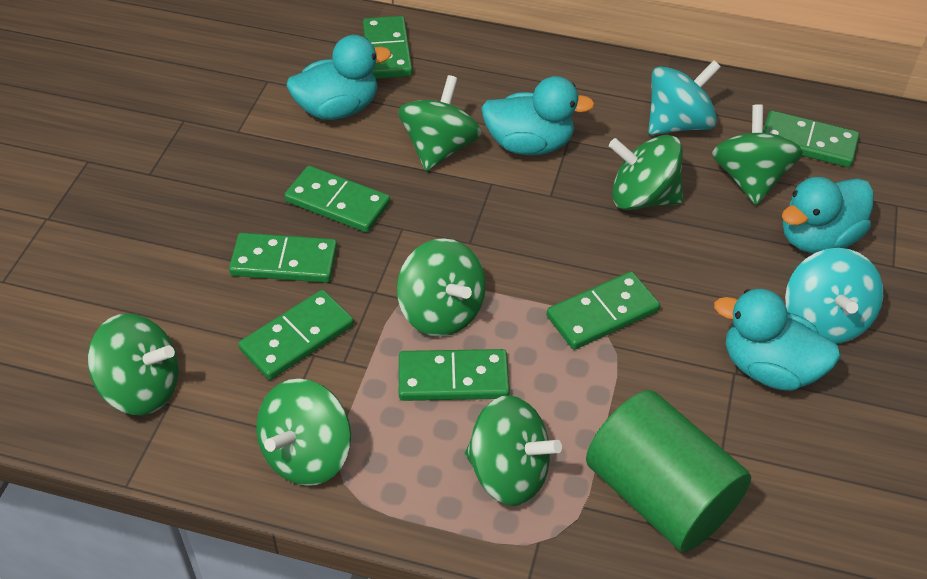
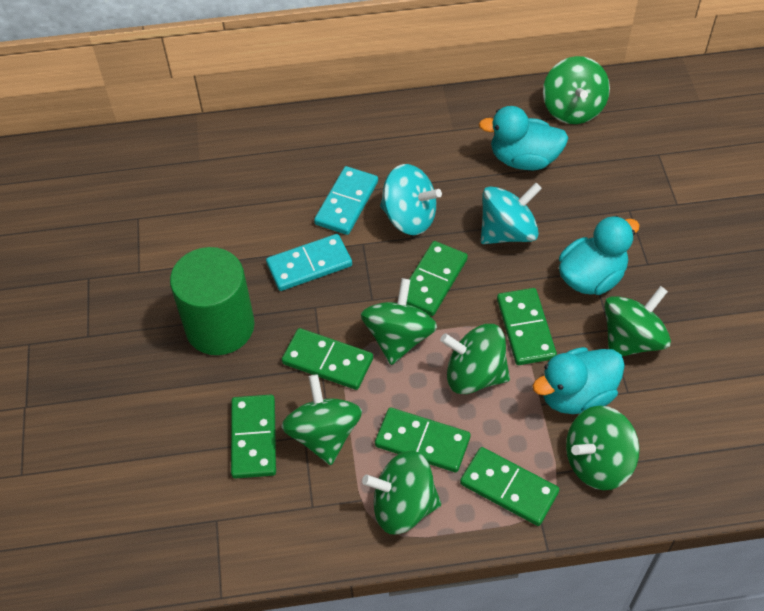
green domino: 7 -> 6
turquoise domino: 0 -> 2
turquoise duck: 4 -> 3

